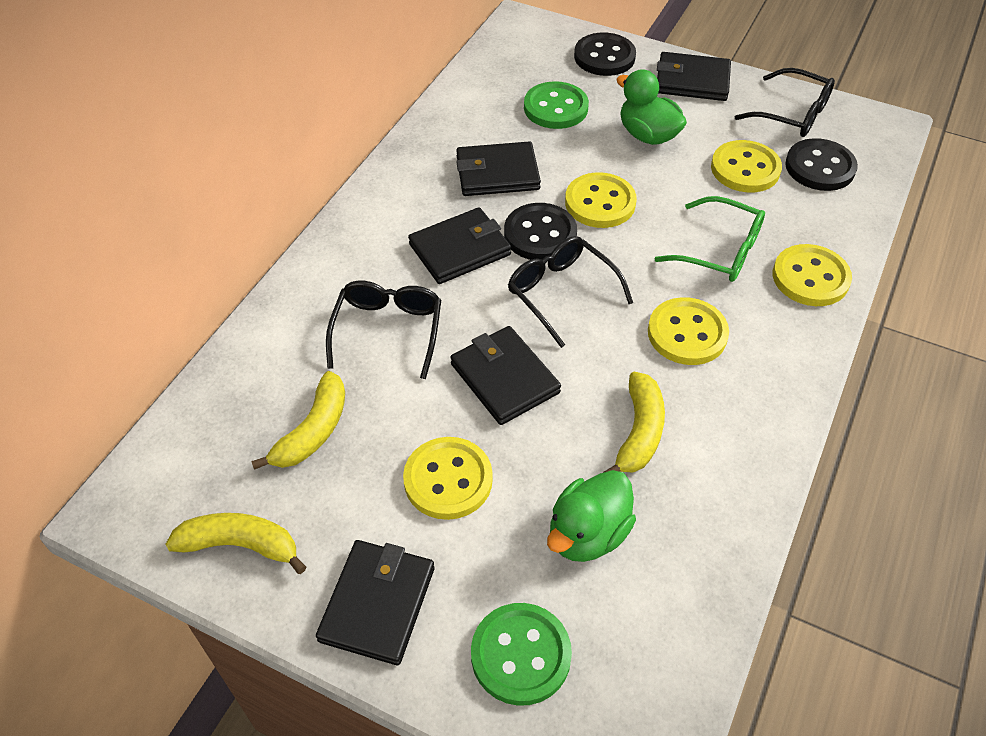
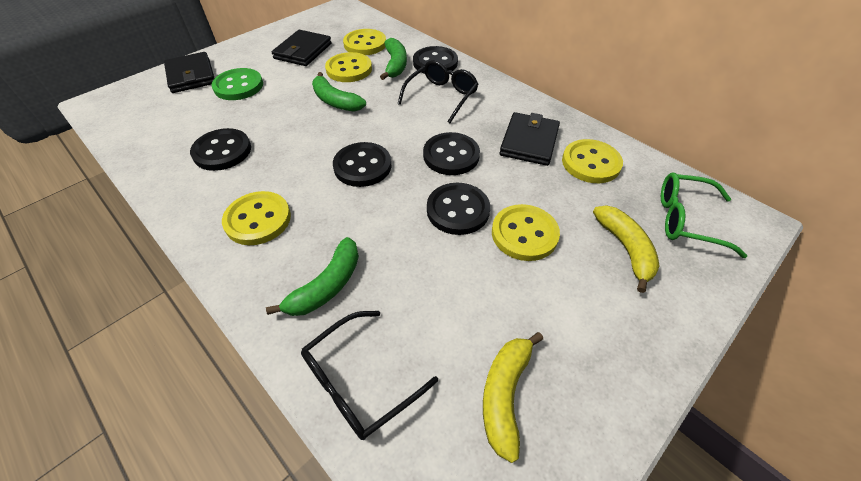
black button: 3 -> 5
black glasses: 3 -> 2
black wallet: 5 -> 3
green banana: 0 -> 3
green button: 2 -> 1
green duck: 2 -> 0
yellow banana: 3 -> 2

